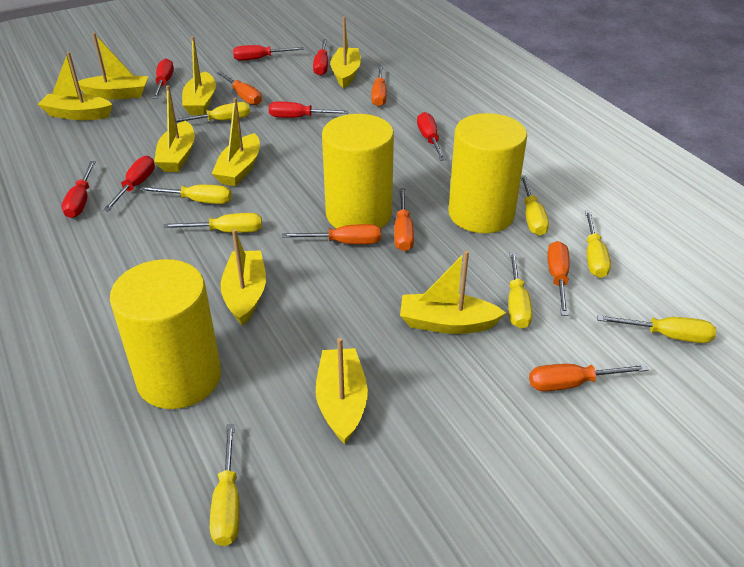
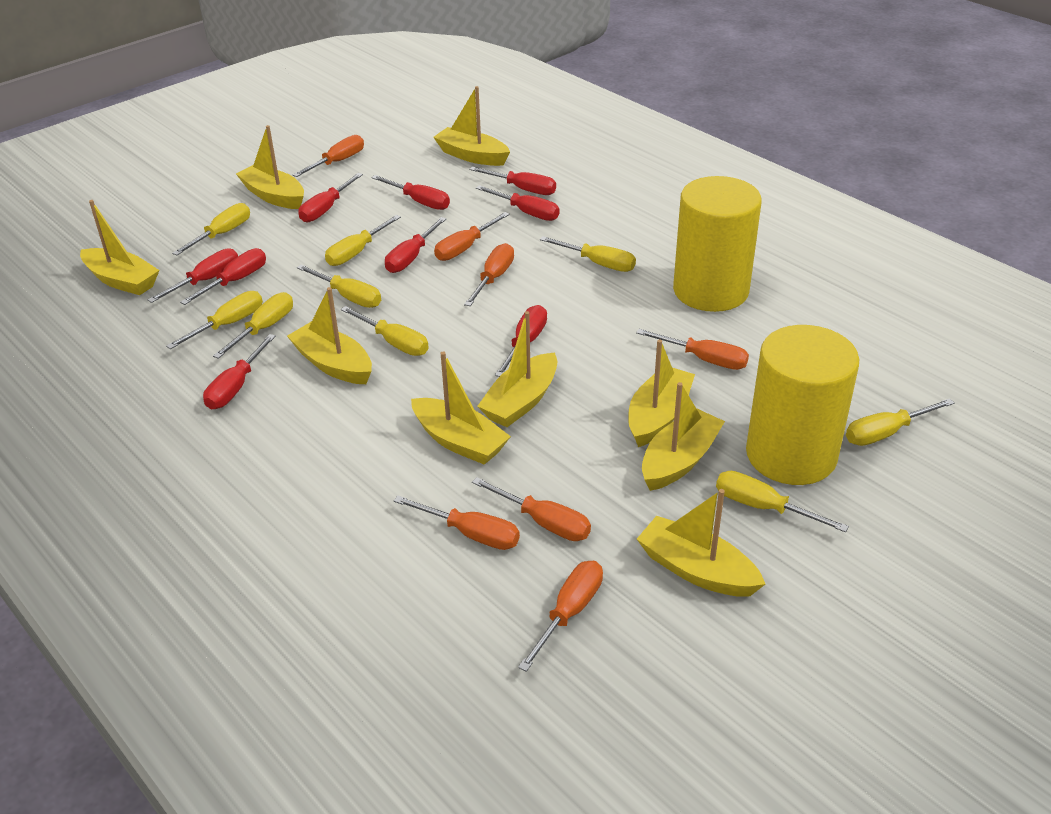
orange screwdriver: 6 -> 7
red screwdriver: 7 -> 9
yellow cylinder: 3 -> 2
yellow screwdriver: 8 -> 9

